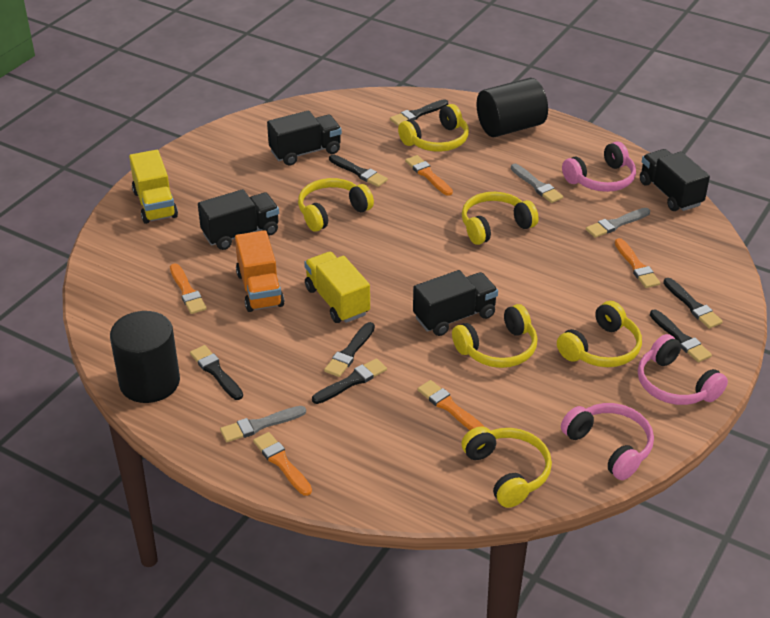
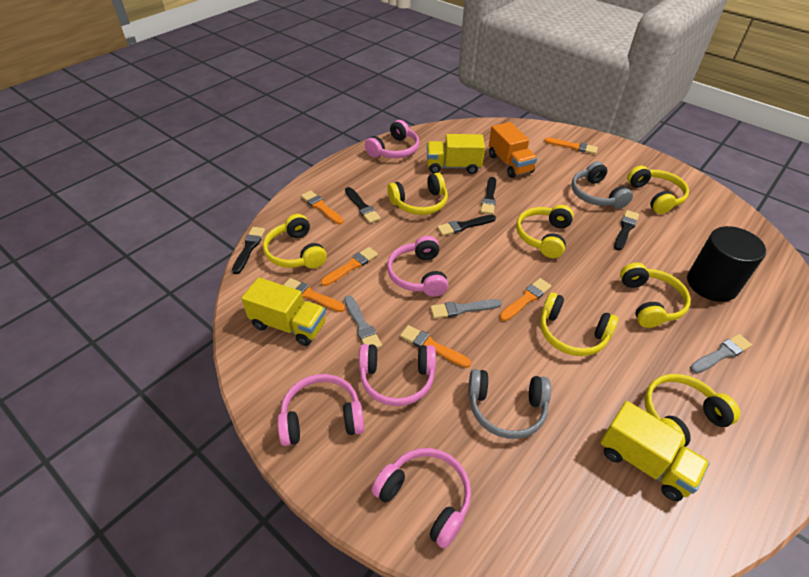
black brush: 7 -> 5
black cylinder: 2 -> 1
black truck: 4 -> 0
grey headphones: 0 -> 2
orange brush: 5 -> 6
pink headphones: 3 -> 5
yellow headphones: 6 -> 7
yellow truck: 2 -> 3

